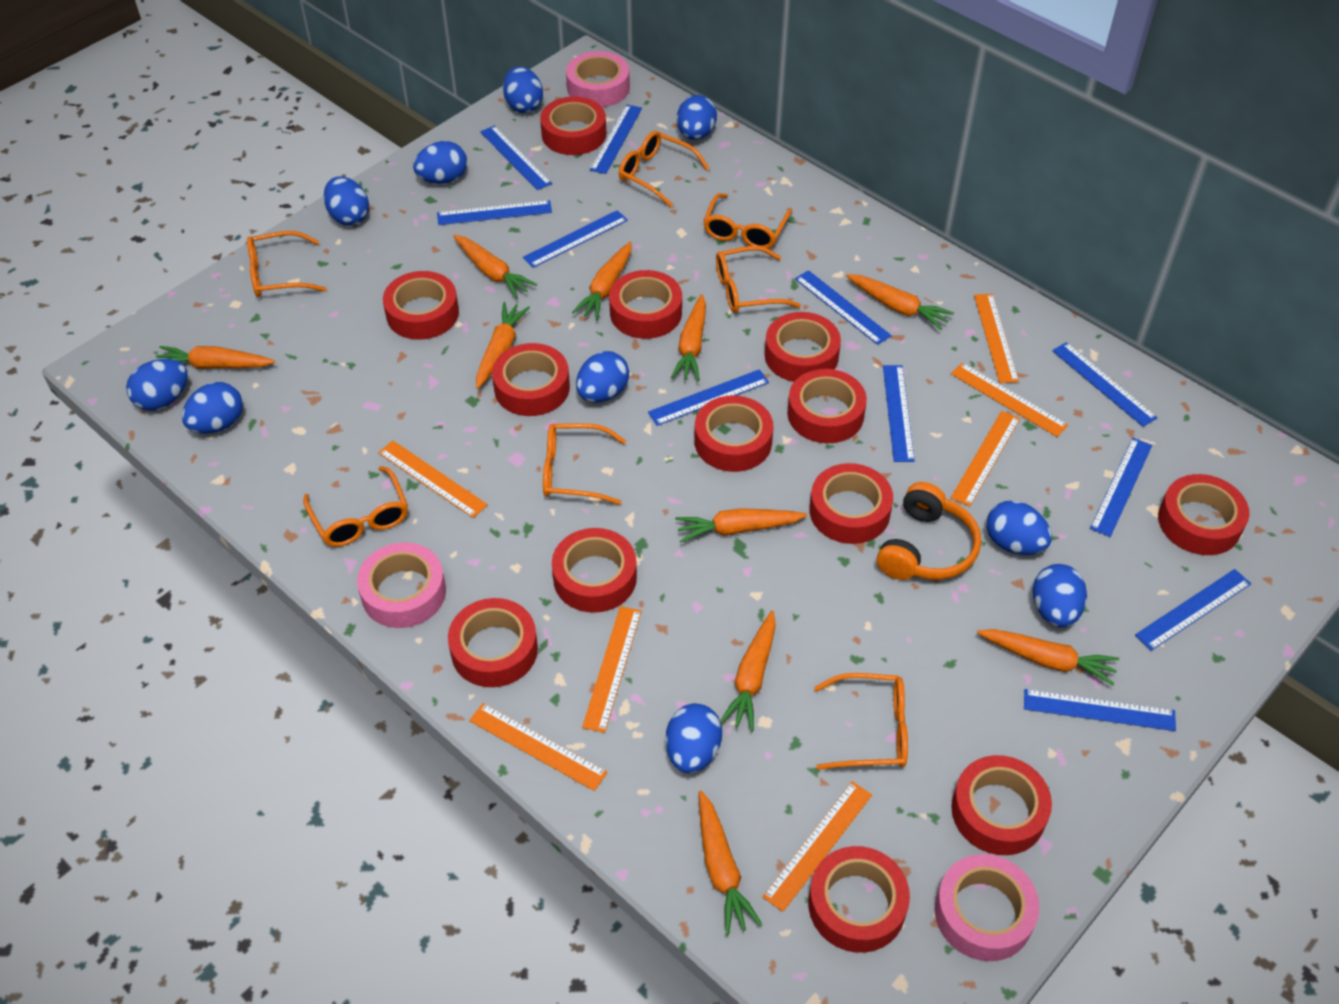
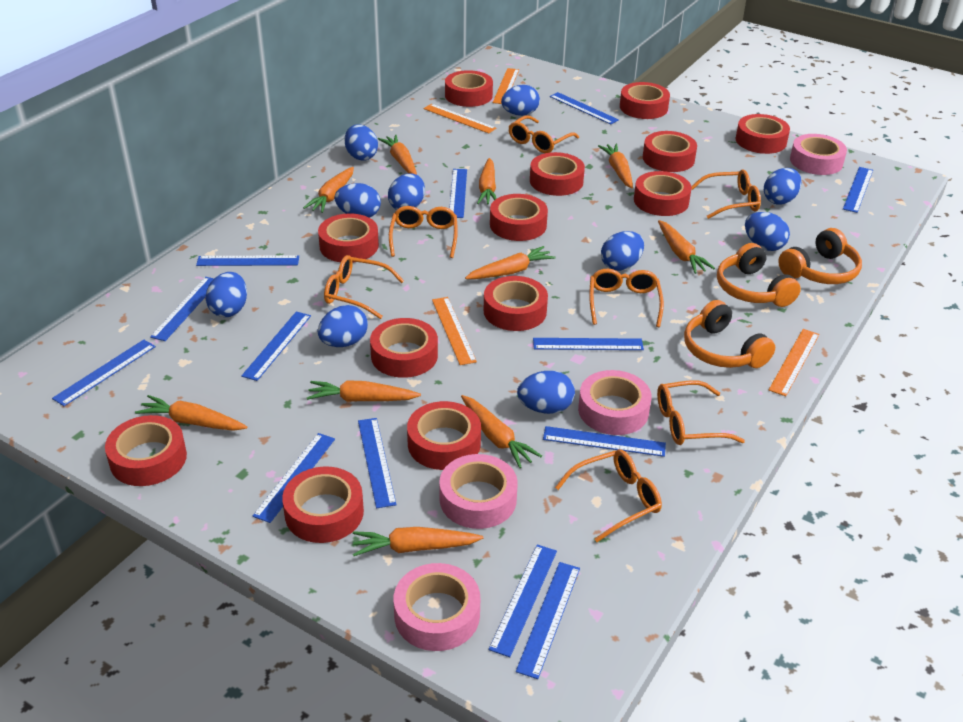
blue ruler: 11 -> 13
orange headphones: 1 -> 3
orange ruler: 7 -> 4
pink tape: 3 -> 4

